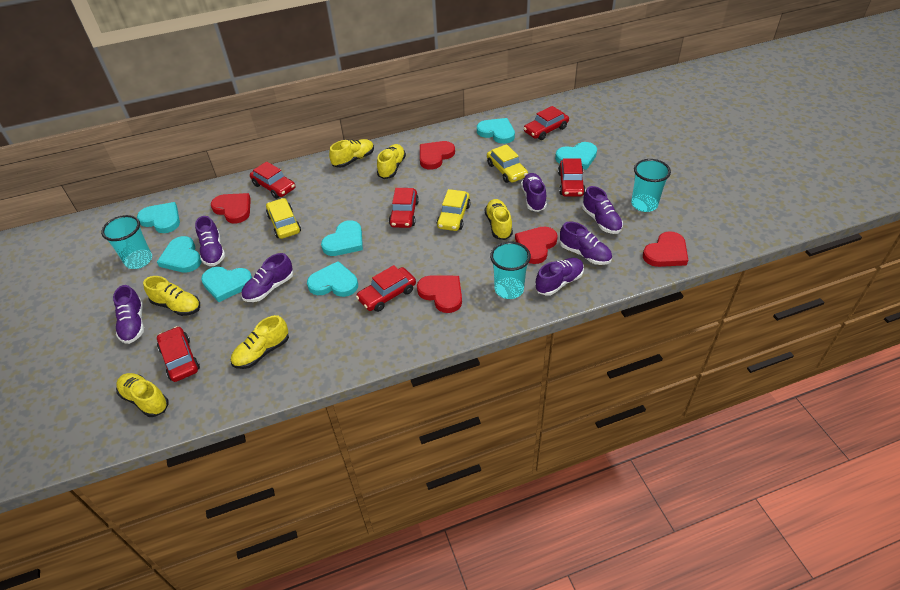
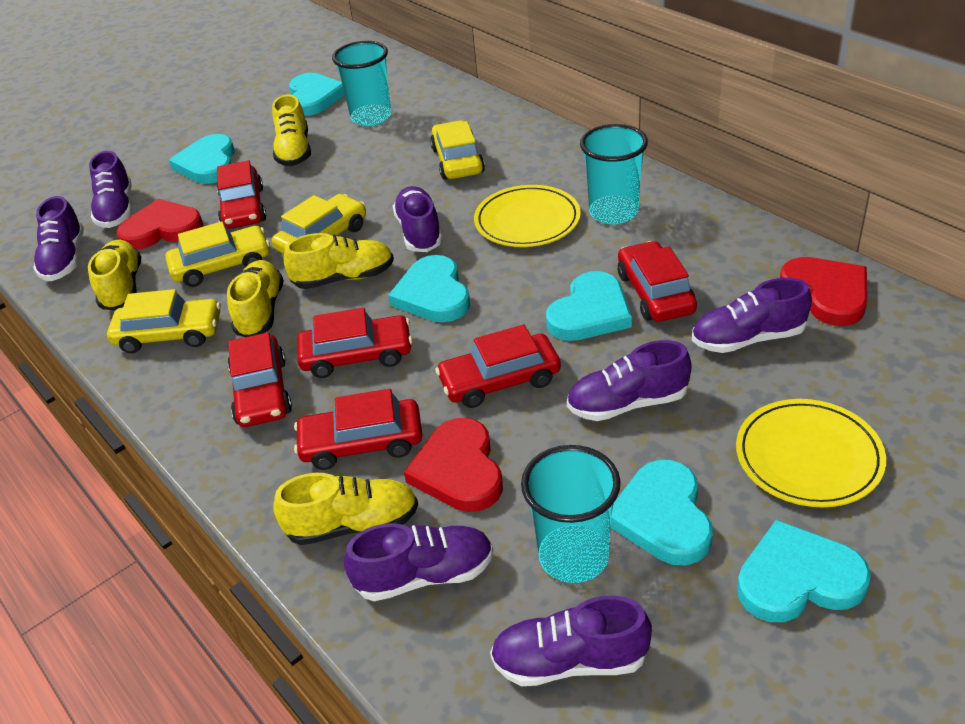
red heart: 5 -> 3
turquoise heart: 7 -> 6
yellow car: 3 -> 4
yellow plate: 0 -> 2
yellow shoe: 6 -> 5

